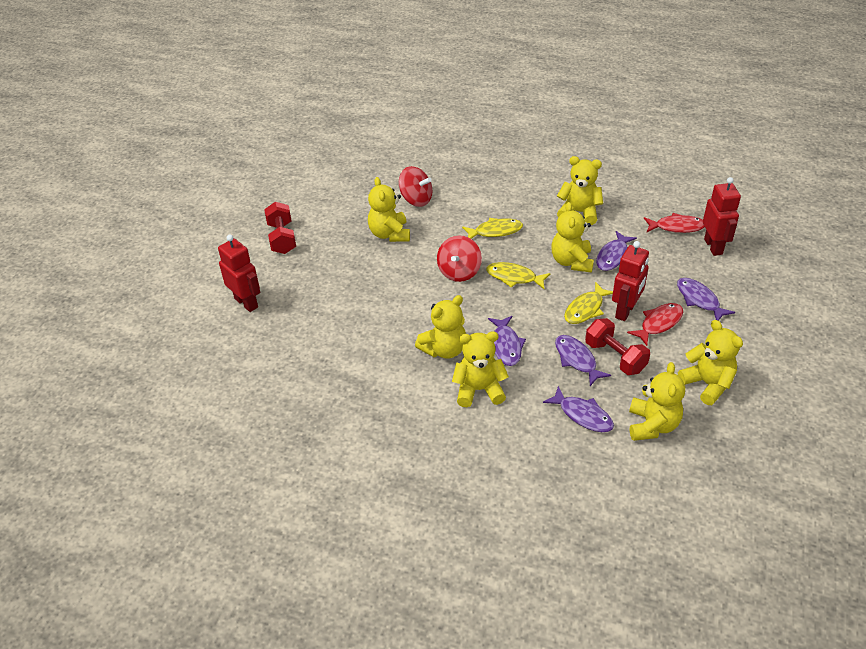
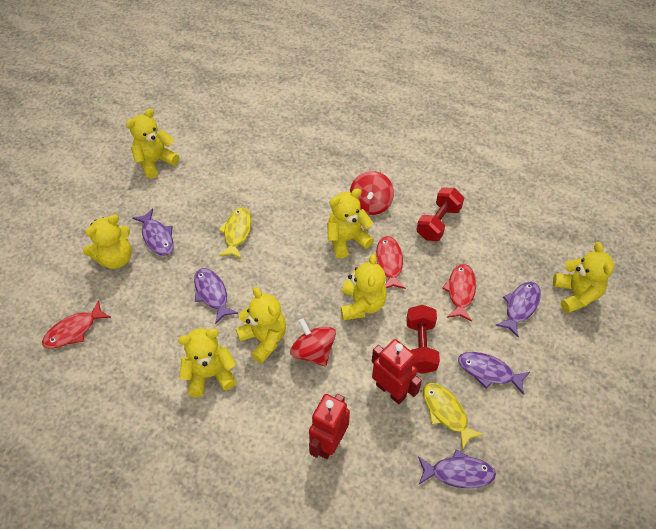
red fish: 2 -> 3
red robot: 3 -> 2
yellow fish: 3 -> 2

